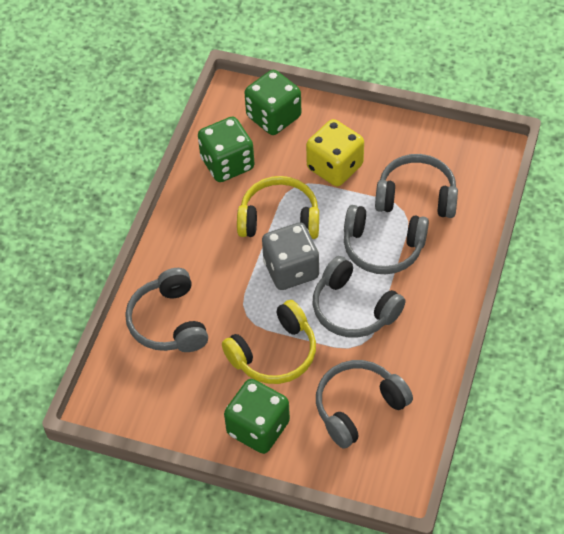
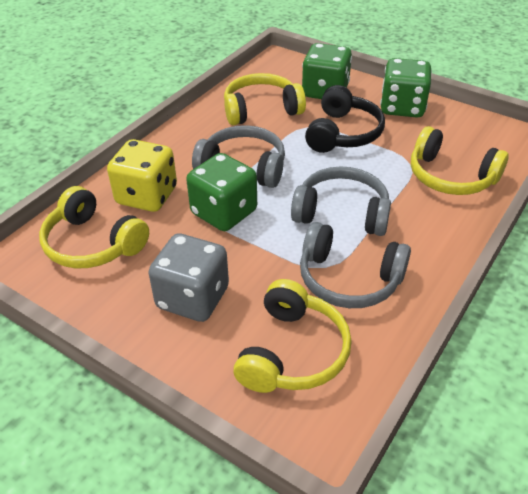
black headphones: 0 -> 1
grey headphones: 5 -> 3
yellow headphones: 2 -> 4

